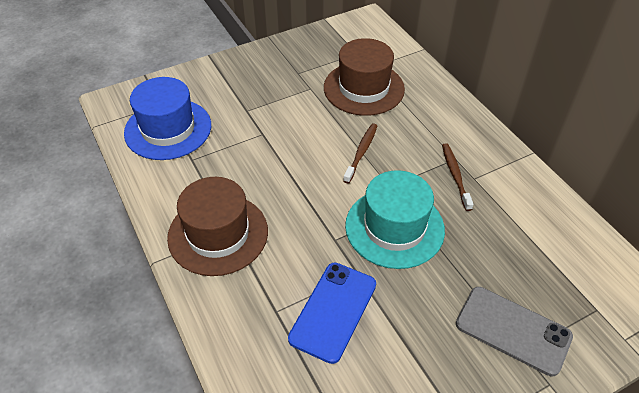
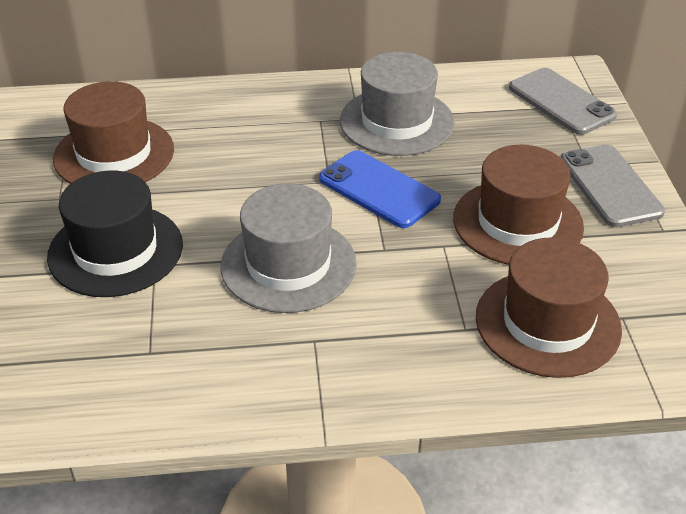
black hat: 0 -> 1
blue hat: 1 -> 0
brown hat: 2 -> 3
brown toothbrush: 2 -> 0
grey hat: 0 -> 2
grey phone: 1 -> 2
turquoise hat: 1 -> 0

